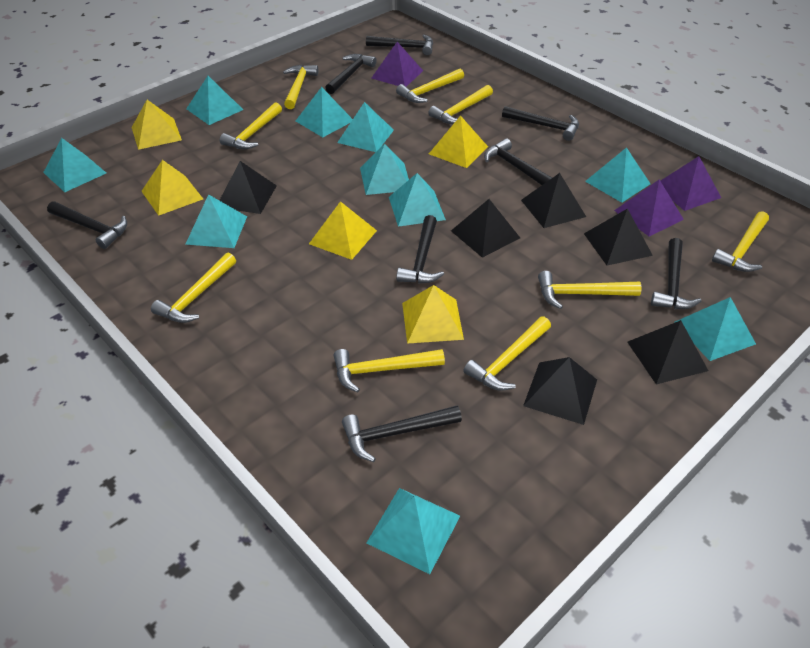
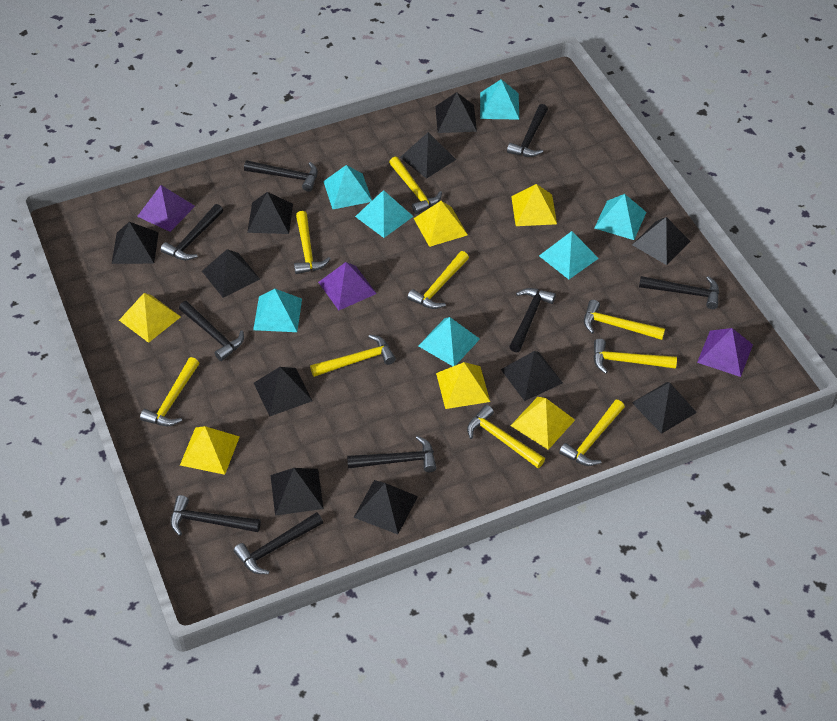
black hammer: 8 -> 9
black pyramid: 6 -> 11
turquoise pyramid: 10 -> 7
yellow pyramid: 5 -> 6

